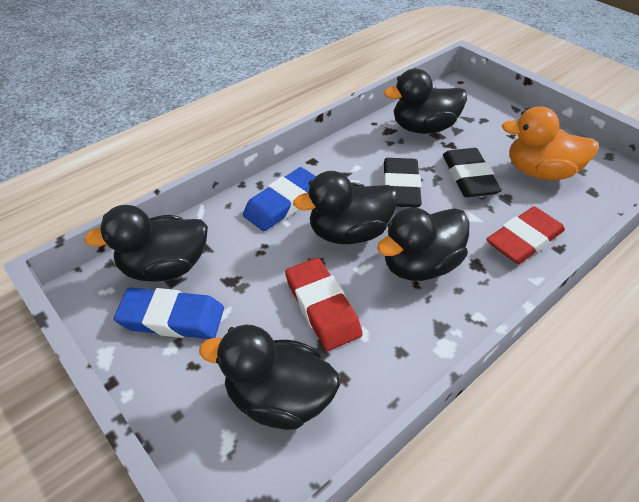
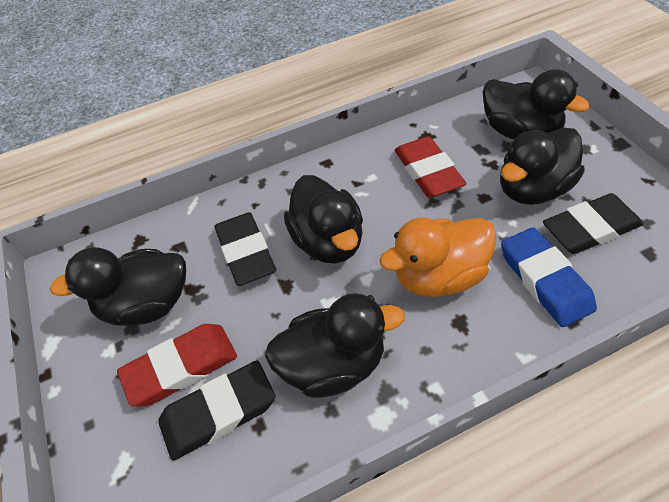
black eraser: 2 -> 3
blue eraser: 2 -> 1

